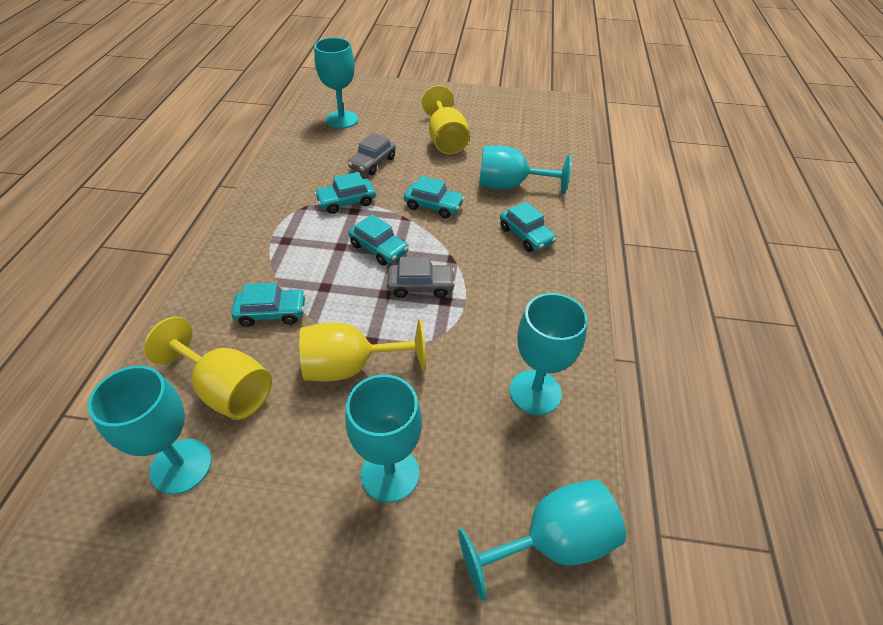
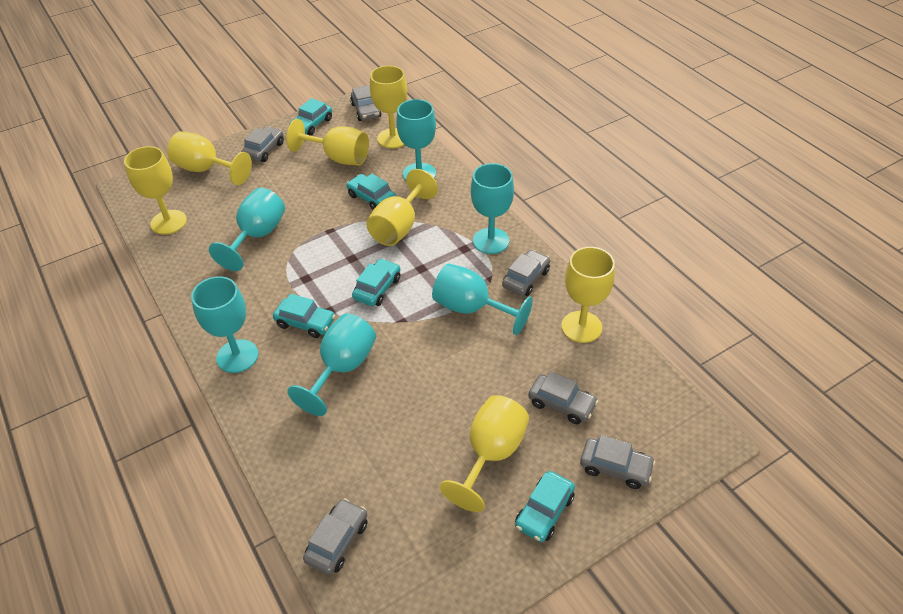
grey car: 2 -> 6
yellow goblet: 3 -> 7

